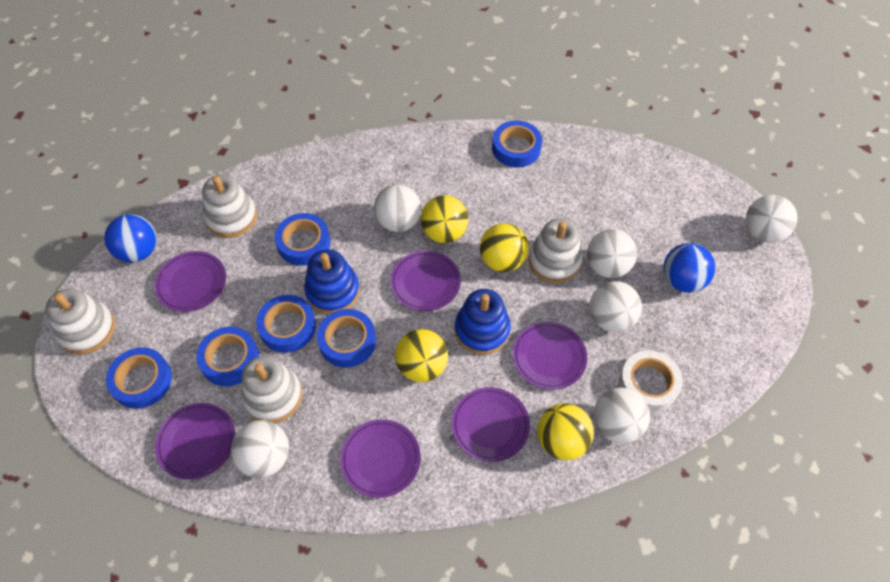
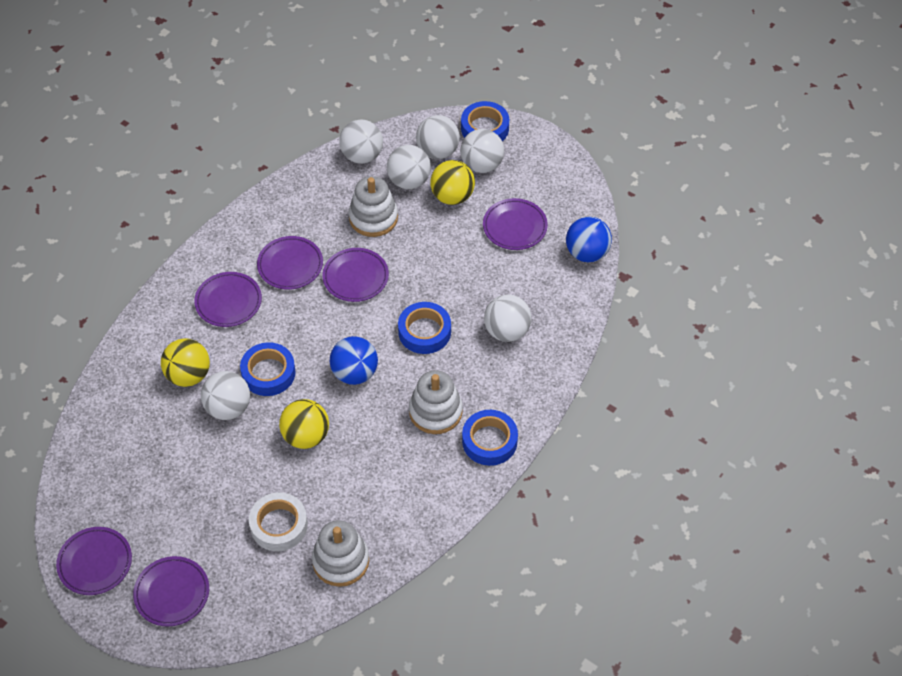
blue stacking toy: 2 -> 0
blue tape: 6 -> 4
white stacking toy: 4 -> 3
yellow ball: 4 -> 3

